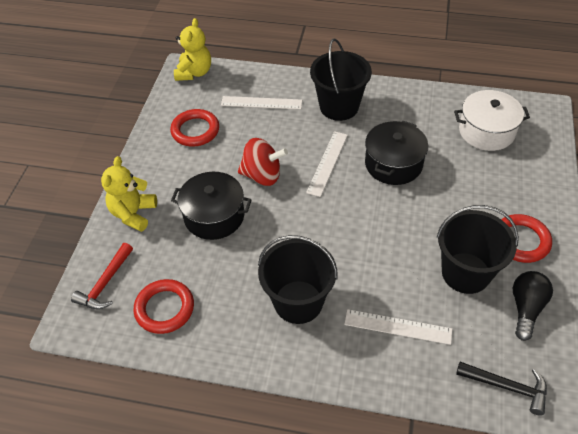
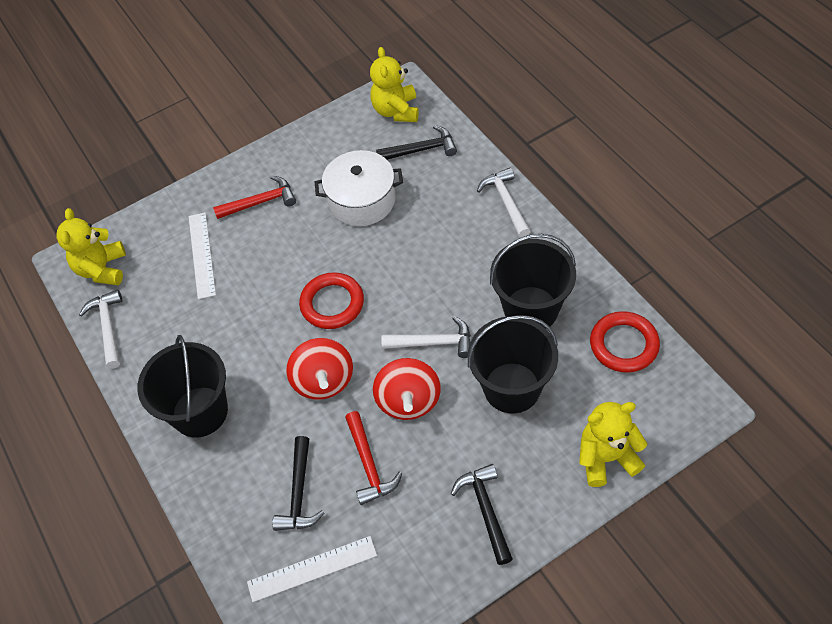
black hammer: 1 -> 3
black light bulb: 1 -> 0
black pot: 2 -> 0
red hammer: 1 -> 2
red ring: 3 -> 2
red spinning top: 1 -> 2
white hammer: 0 -> 3
white ruler: 3 -> 2
yellow teddy bear: 2 -> 3

